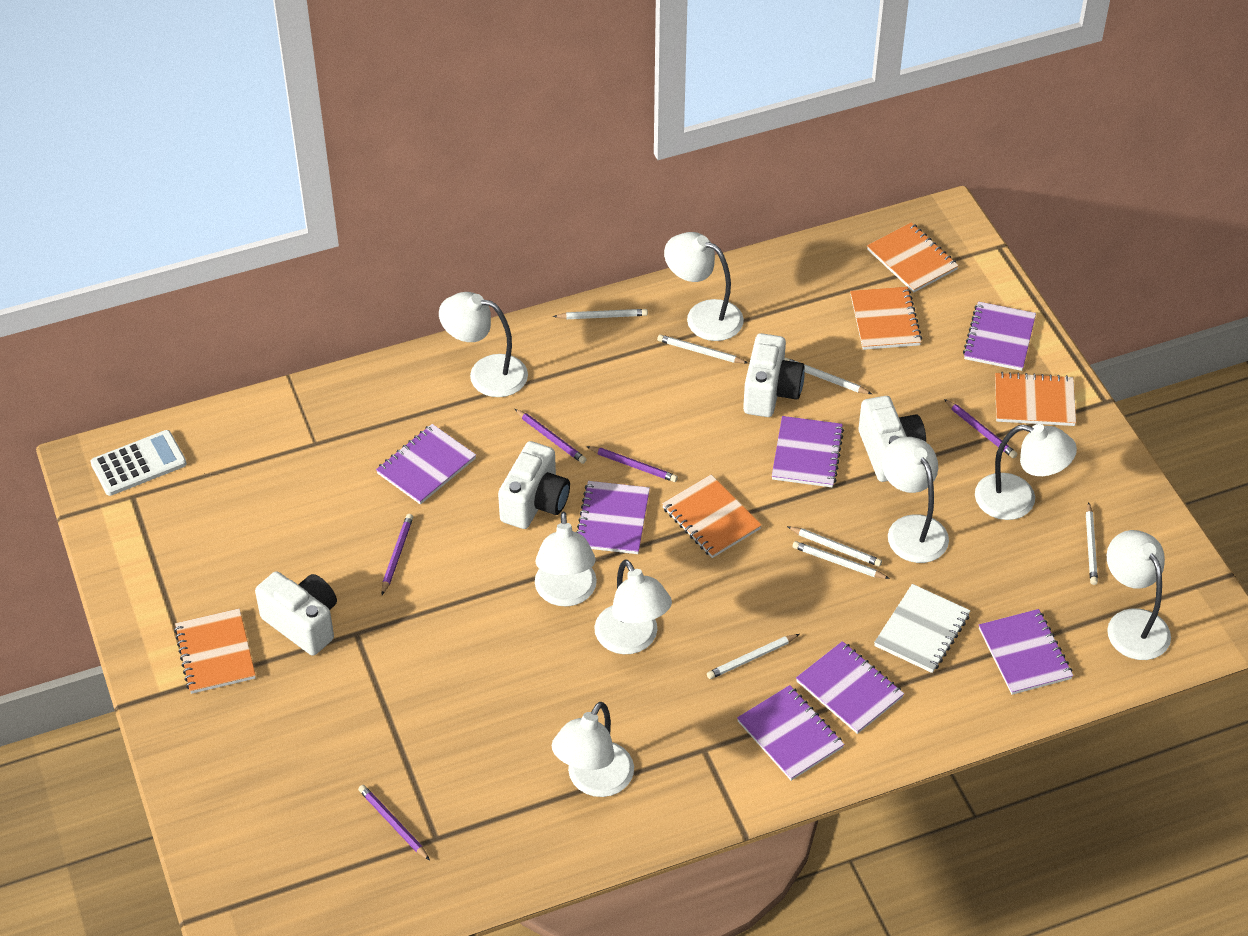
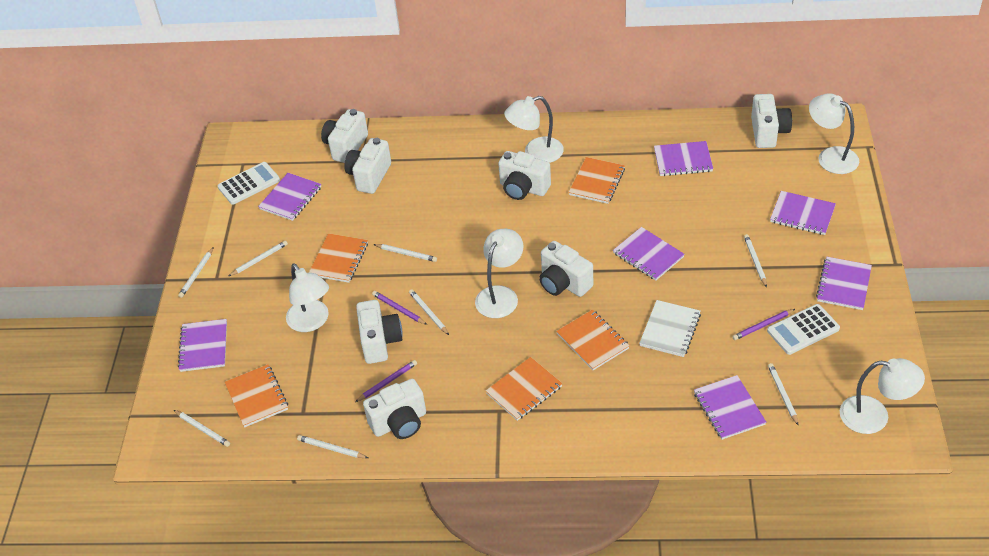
purple pencil: 5 -> 3
white calculator: 1 -> 2
white camera: 4 -> 7
white lamp: 8 -> 5
white pencil: 7 -> 8

